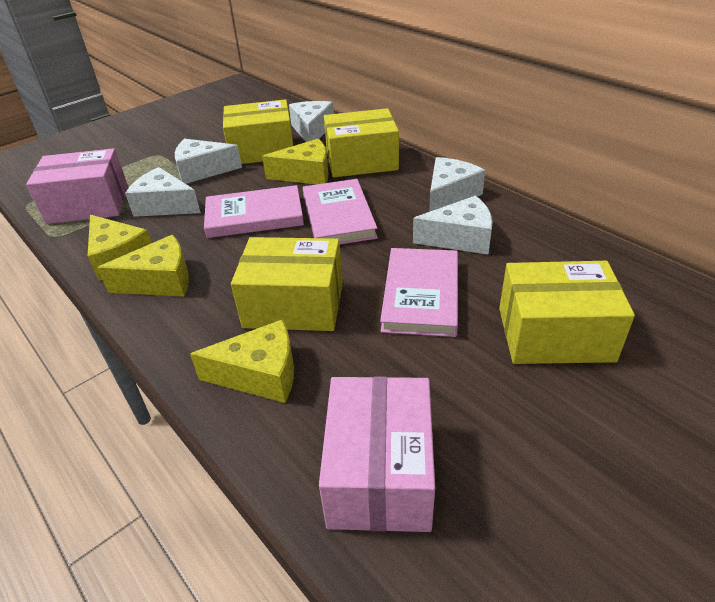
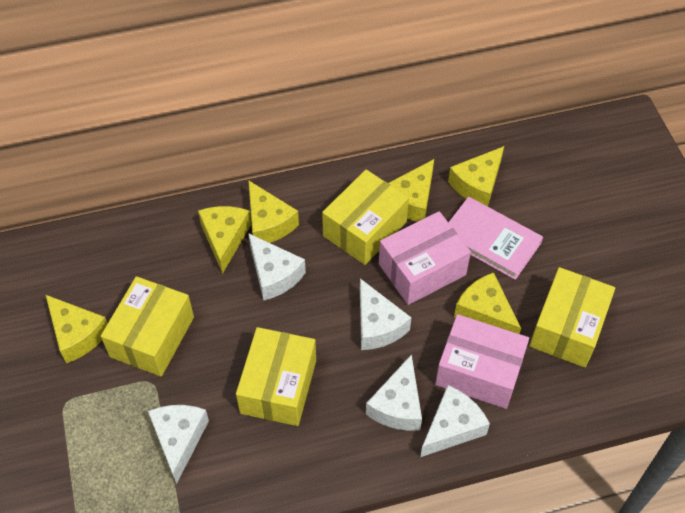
pink book: 3 -> 1
yellow cheese: 4 -> 6

